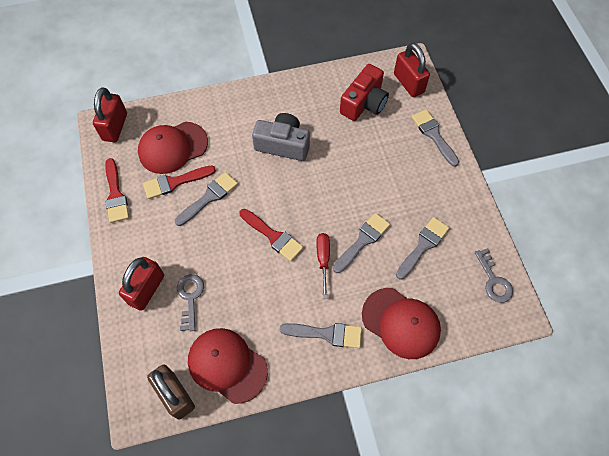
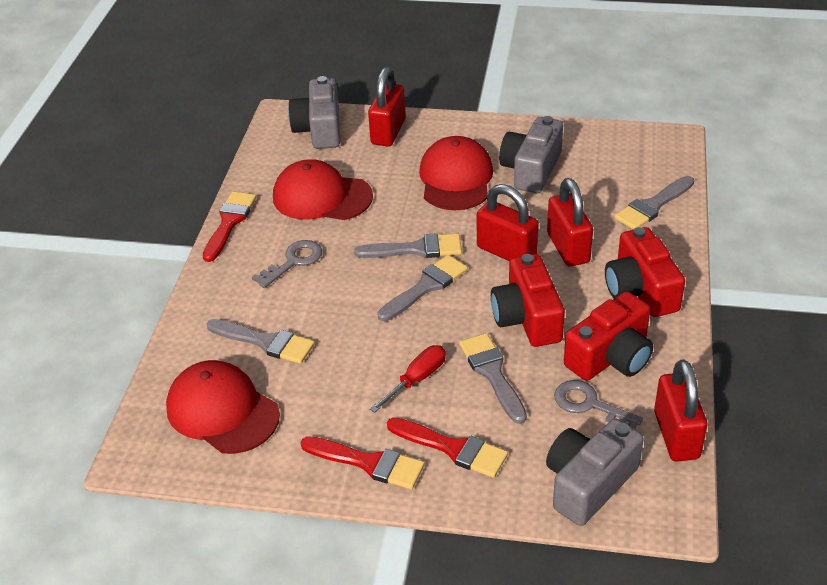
brown padlock: 1 -> 0
grey camera: 1 -> 3
red camera: 1 -> 3
red padlock: 3 -> 4

